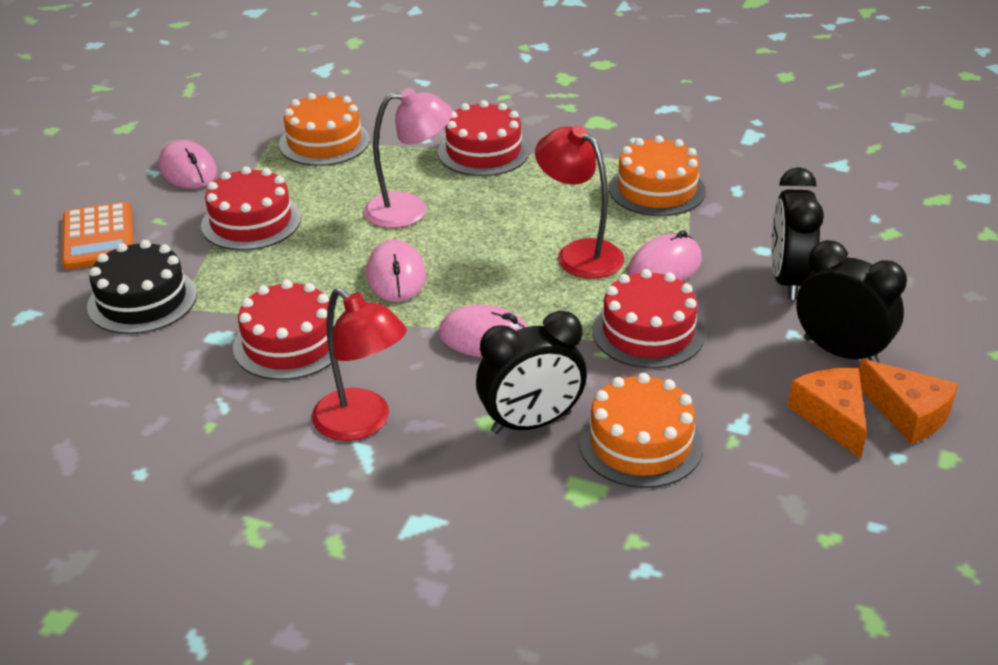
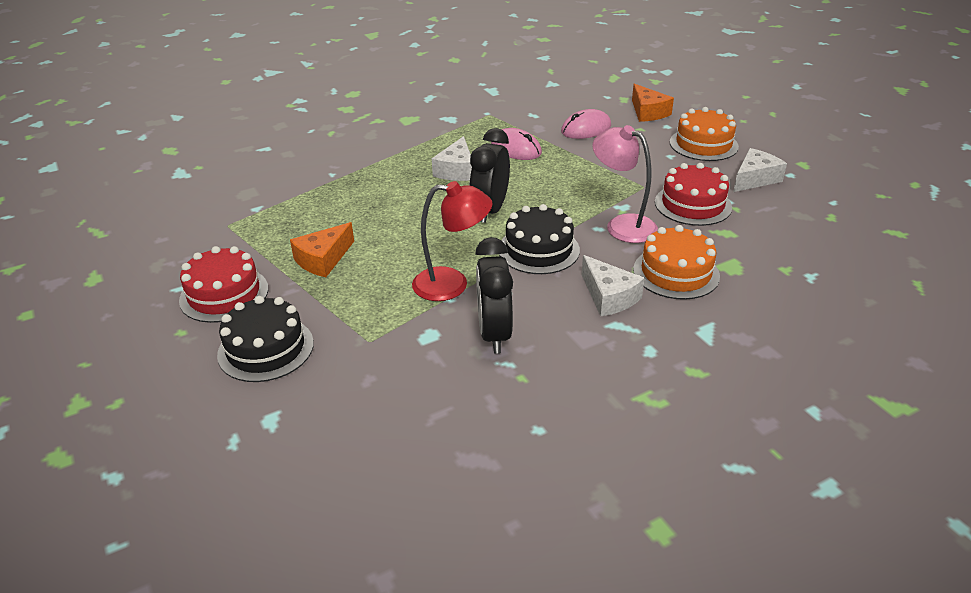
black cake: 1 -> 2
black clock: 3 -> 2
orange cake: 3 -> 2
orange calculator: 1 -> 0
pink mouse: 4 -> 2
red cake: 4 -> 2
red lamp: 2 -> 1
white cheese: 0 -> 3

